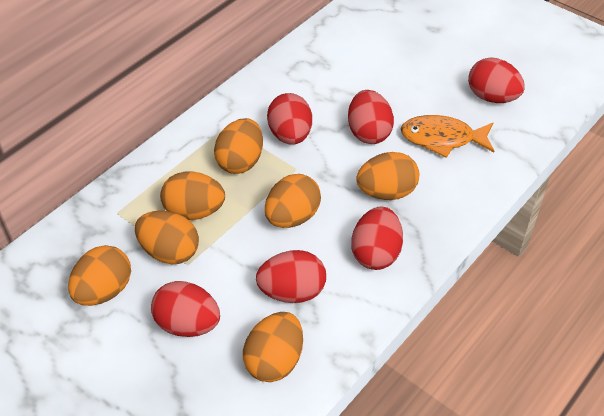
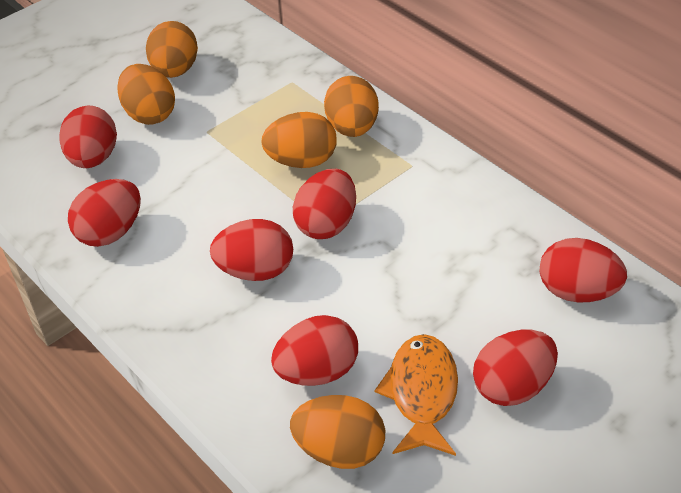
orange egg: 7 -> 5
red egg: 6 -> 7

